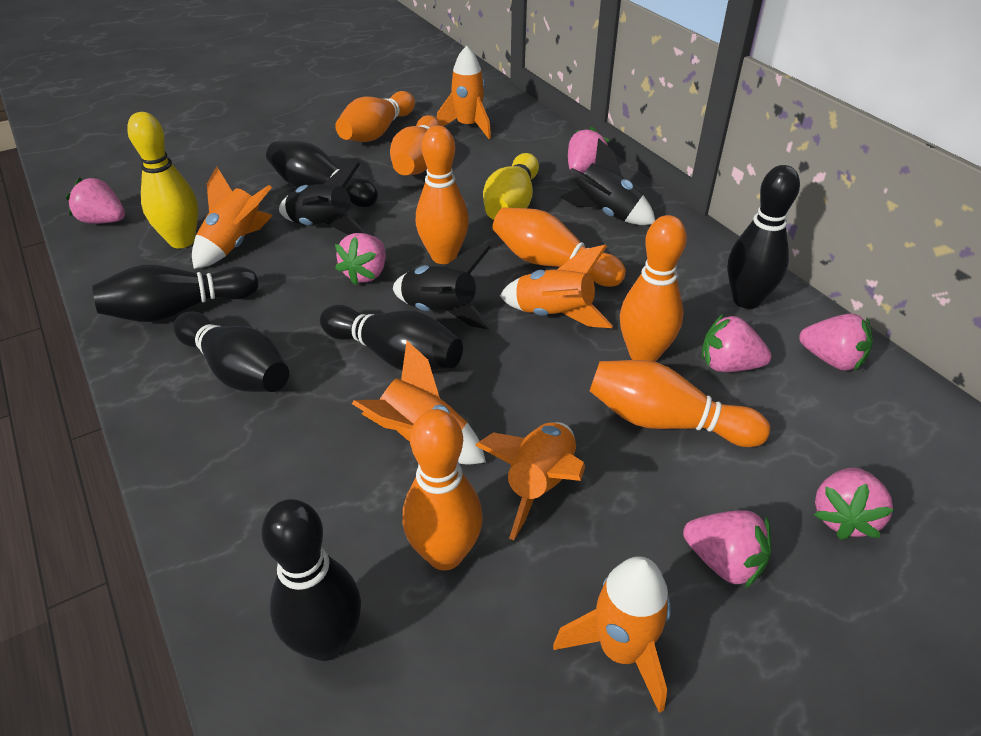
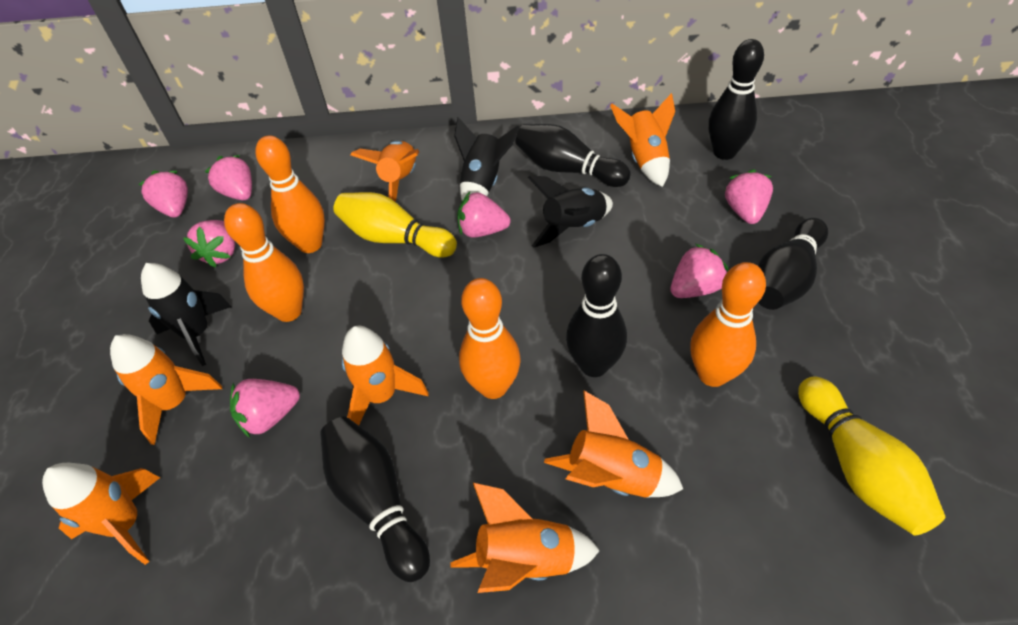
black bowling pin: 6 -> 5
orange bowling pin: 7 -> 4
orange rocket: 6 -> 7

